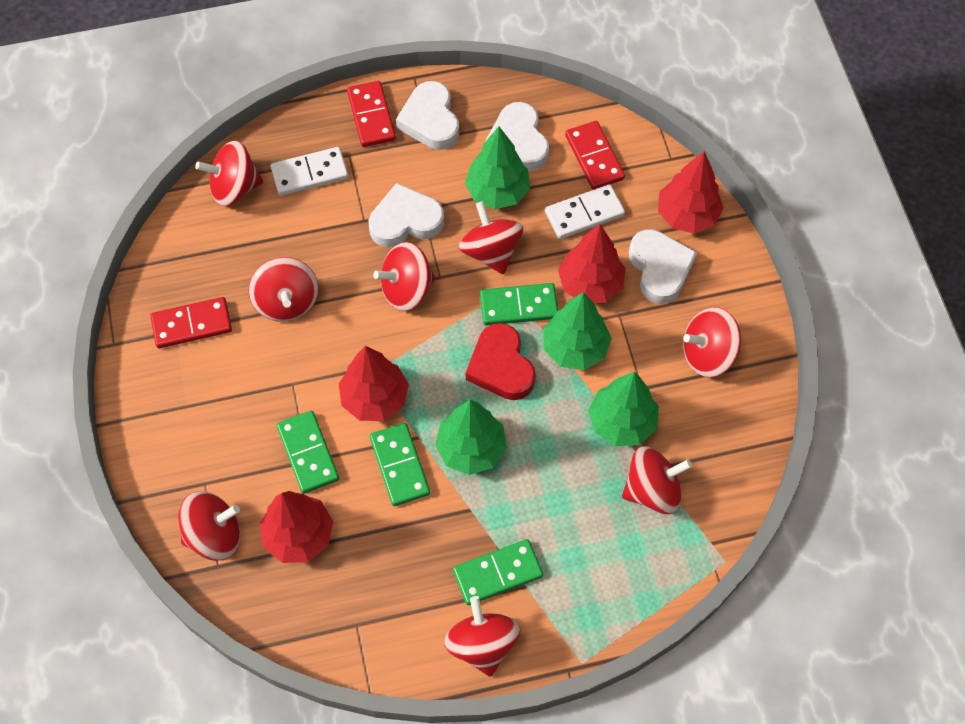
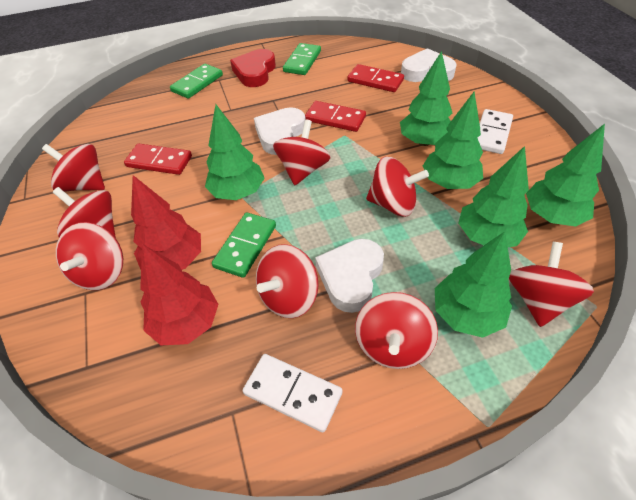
green domino: 4 -> 3
green tree: 4 -> 6
red tree: 4 -> 2
white heart: 4 -> 3

